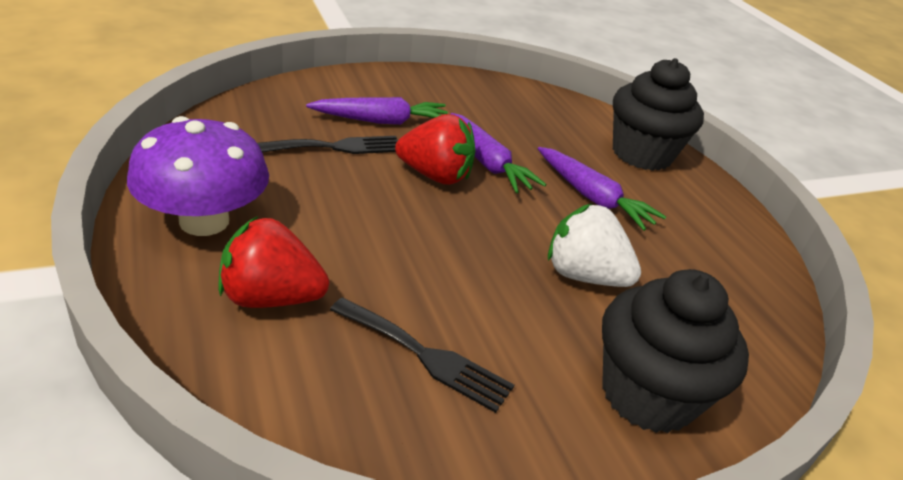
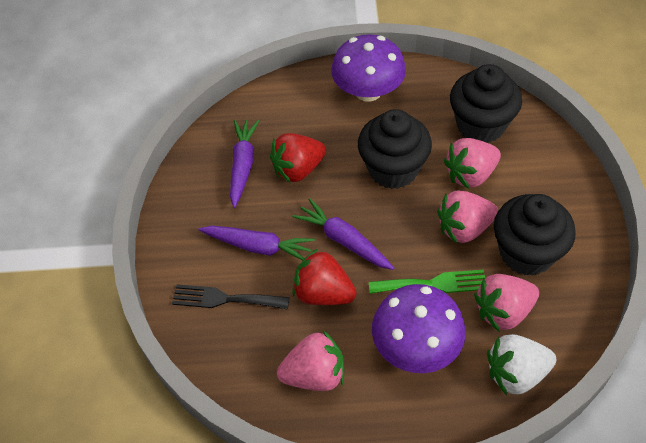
black cupcake: 2 -> 3
black fork: 2 -> 1
green fork: 0 -> 1
pink strawberry: 0 -> 4
purple mushroom: 1 -> 2

